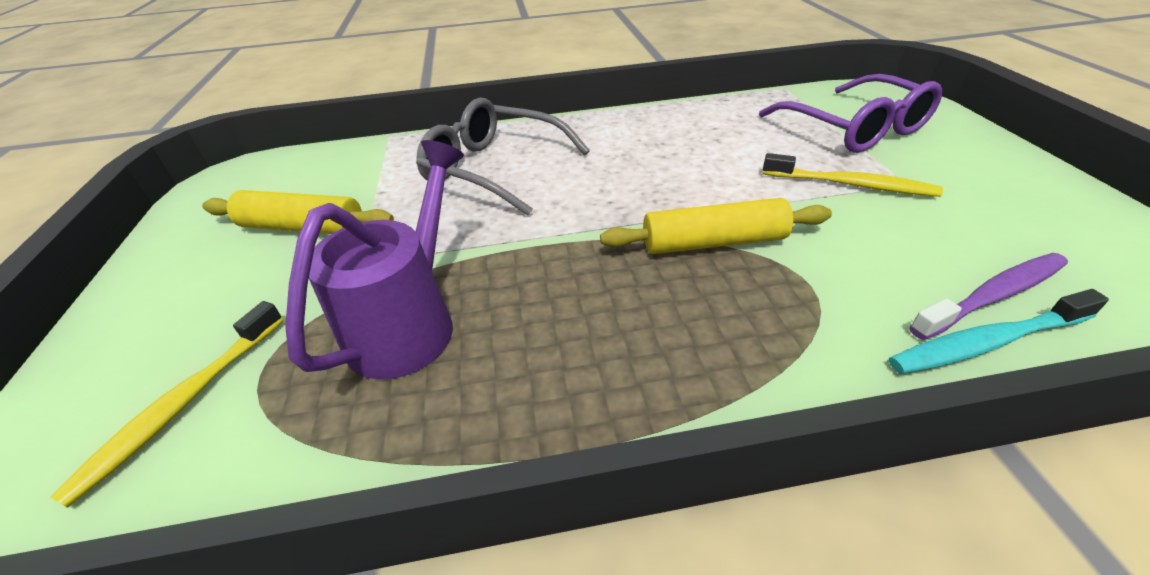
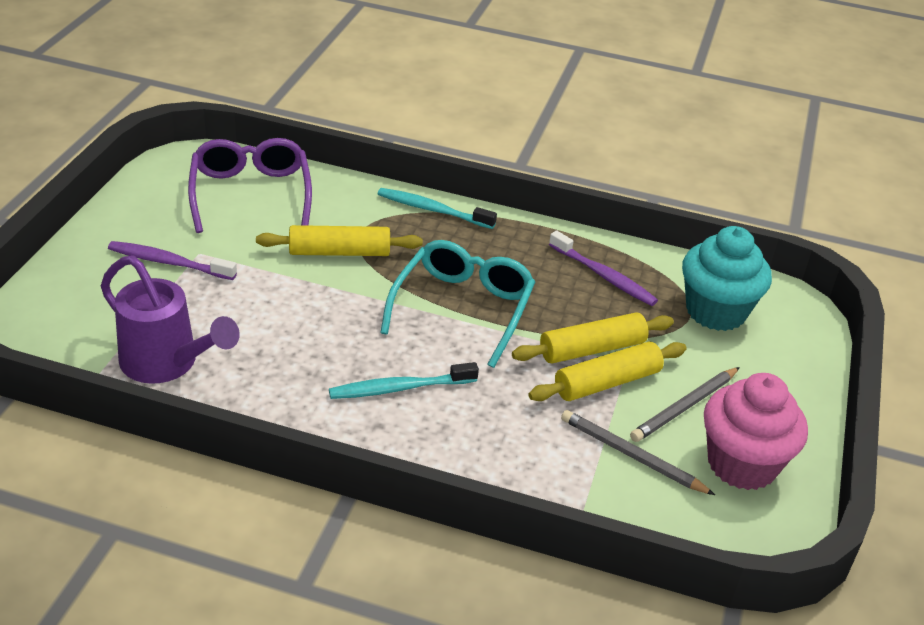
grey glasses: 1 -> 0
grey pencil: 0 -> 2
pink cupcake: 0 -> 1
purple toothbrush: 1 -> 2
turquoise cupcake: 0 -> 1
turquoise glasses: 0 -> 1
turquoise toothbrush: 1 -> 2
yellow rolling pin: 2 -> 3
yellow toothbrush: 2 -> 0

